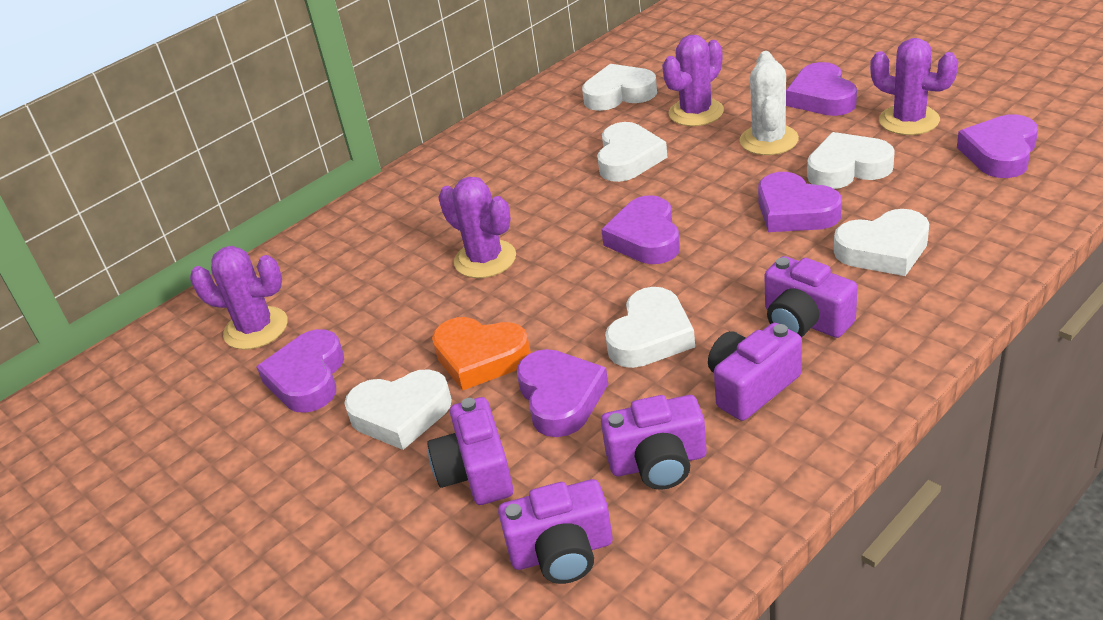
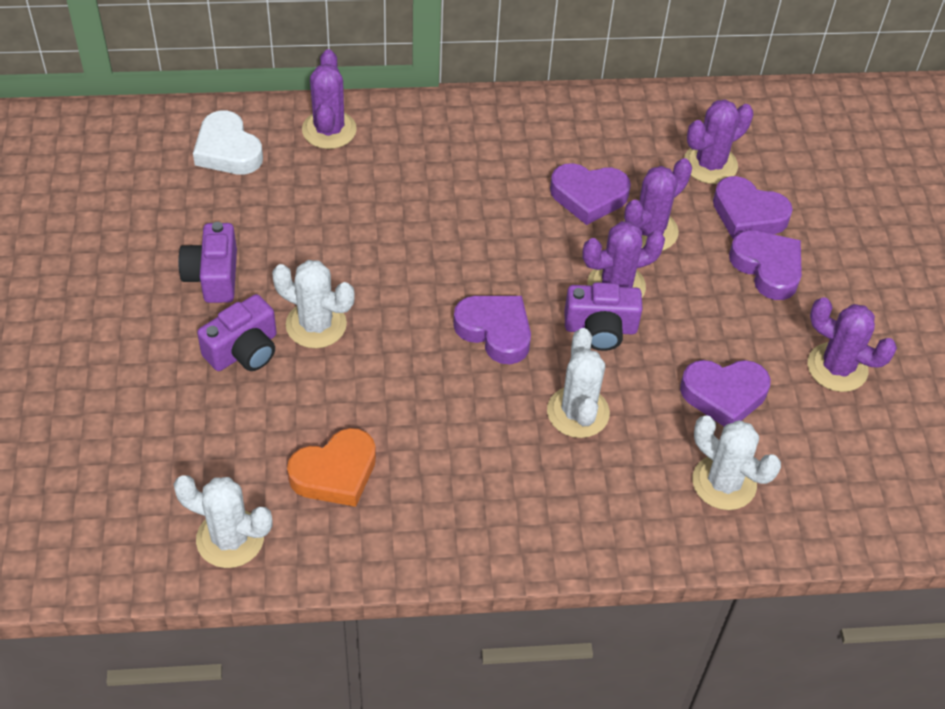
purple cactus: 4 -> 5
purple camera: 5 -> 3
purple heart: 6 -> 5
white cactus: 1 -> 4
white heart: 6 -> 1

